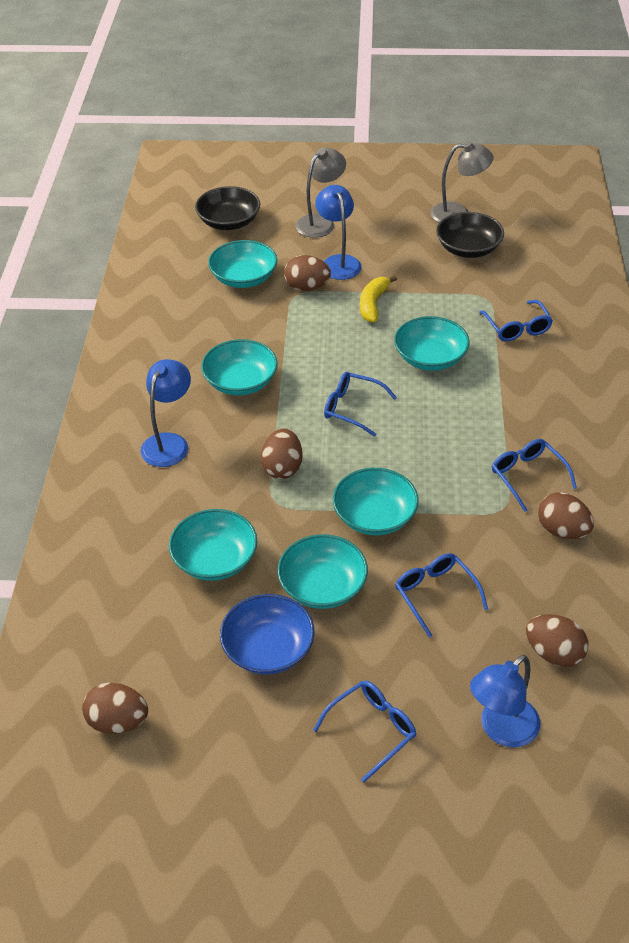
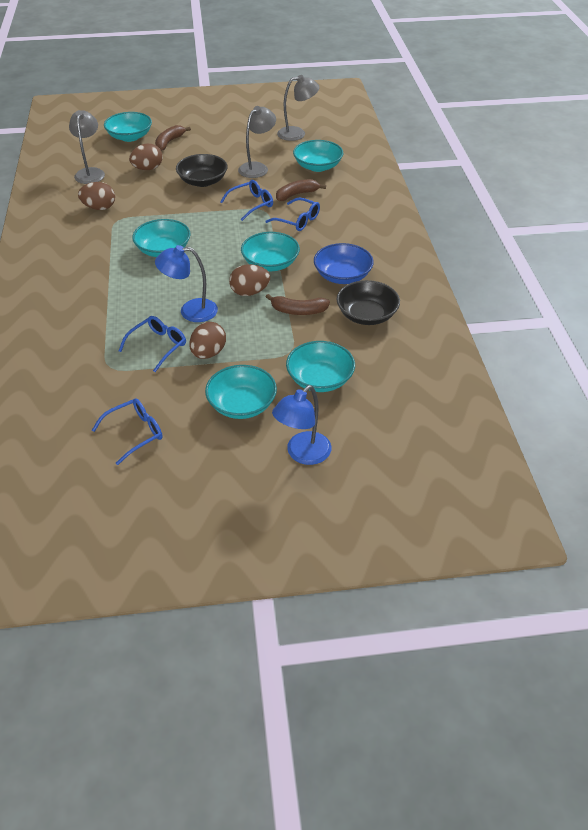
blue glasses: 5 -> 4
blue lamp: 3 -> 2
brown banana: 0 -> 3
brown egg: 5 -> 4
grey lamp: 2 -> 3
yellow banana: 1 -> 0

